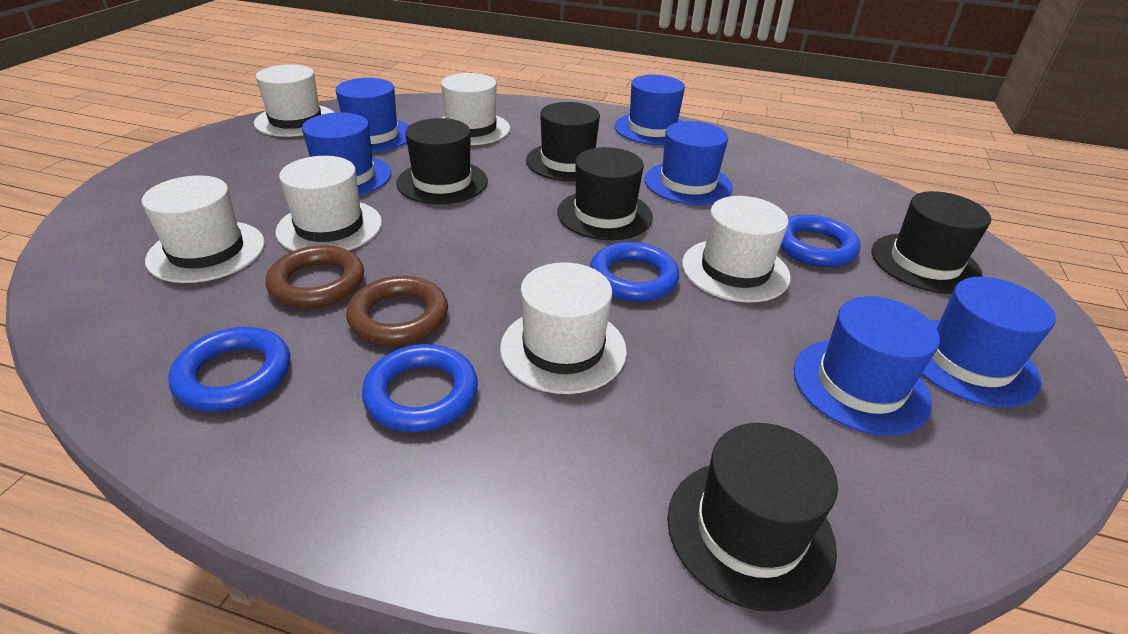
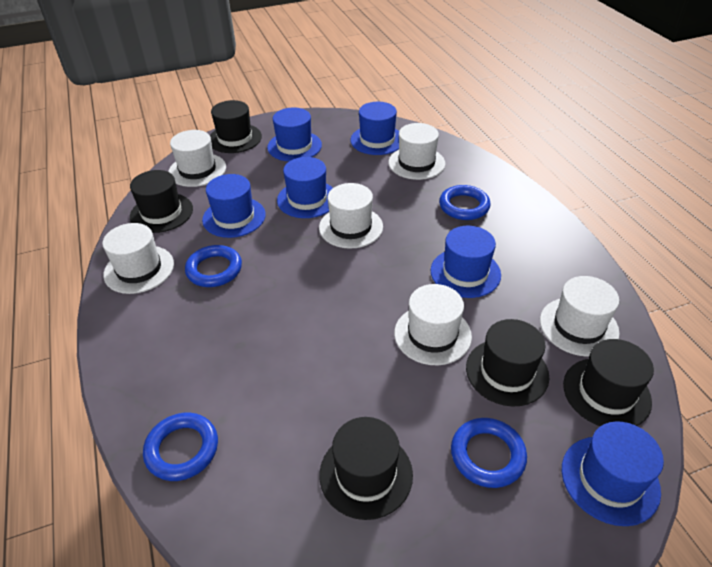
brown ring: 2 -> 0

